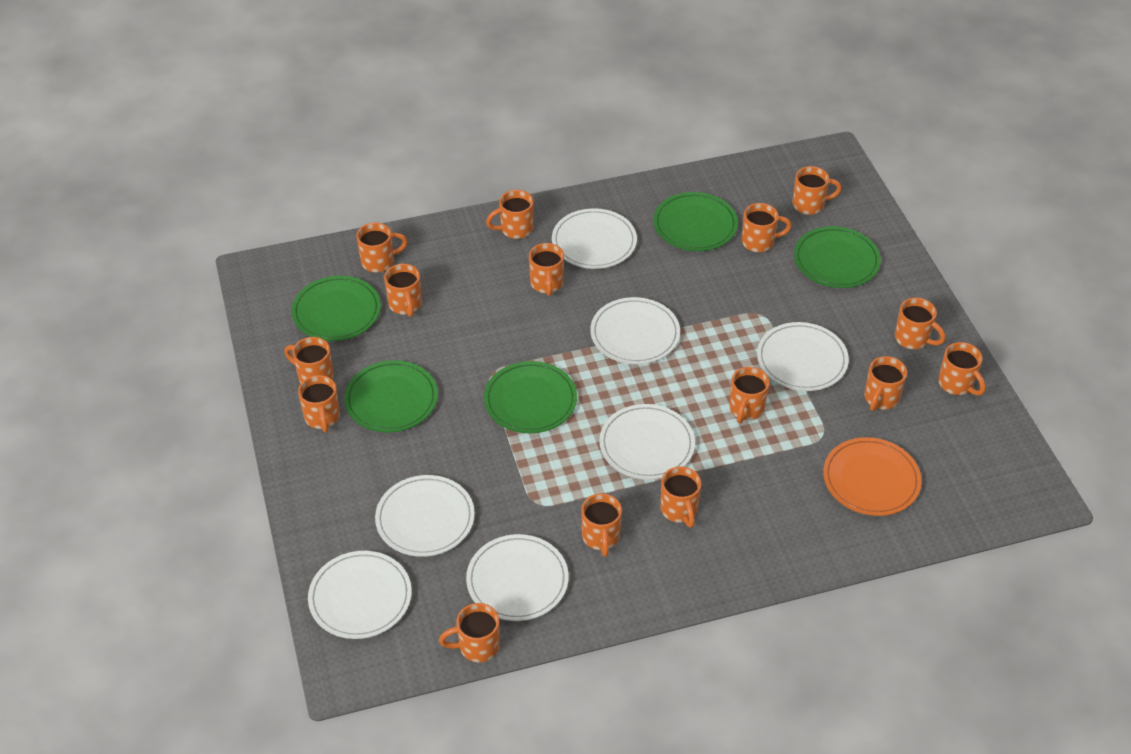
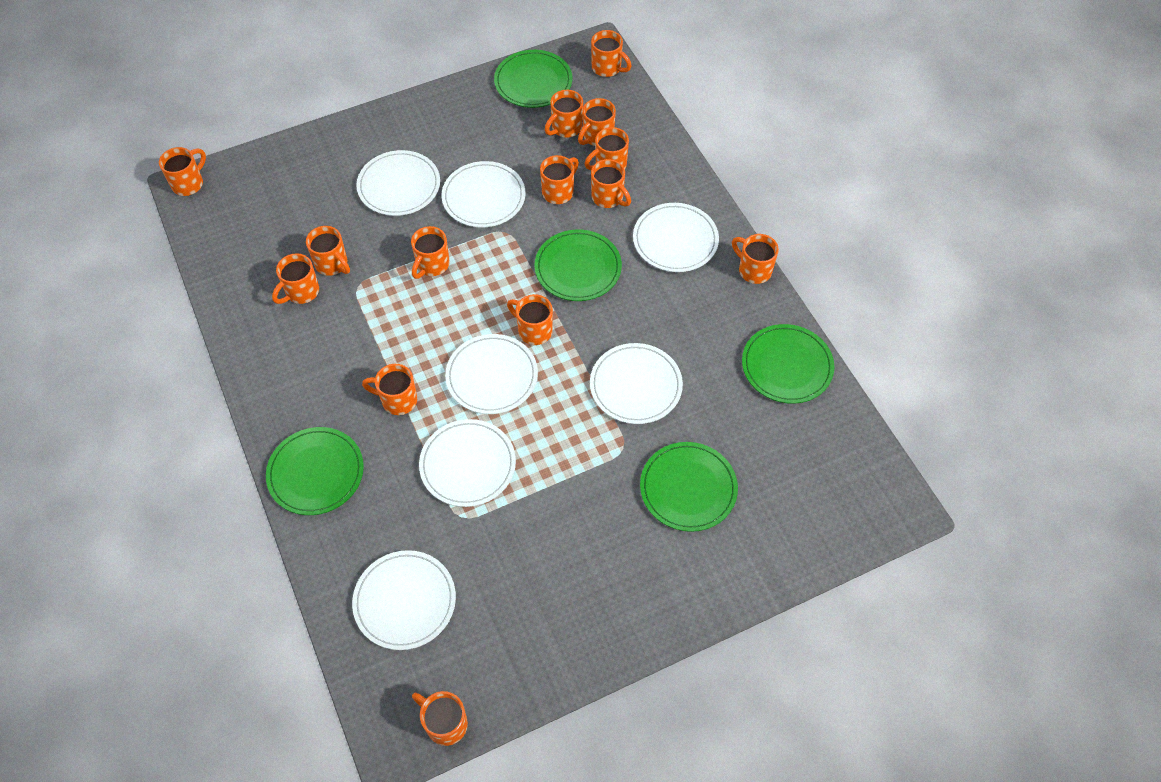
orange mug: 15 -> 14
orange plate: 1 -> 0

